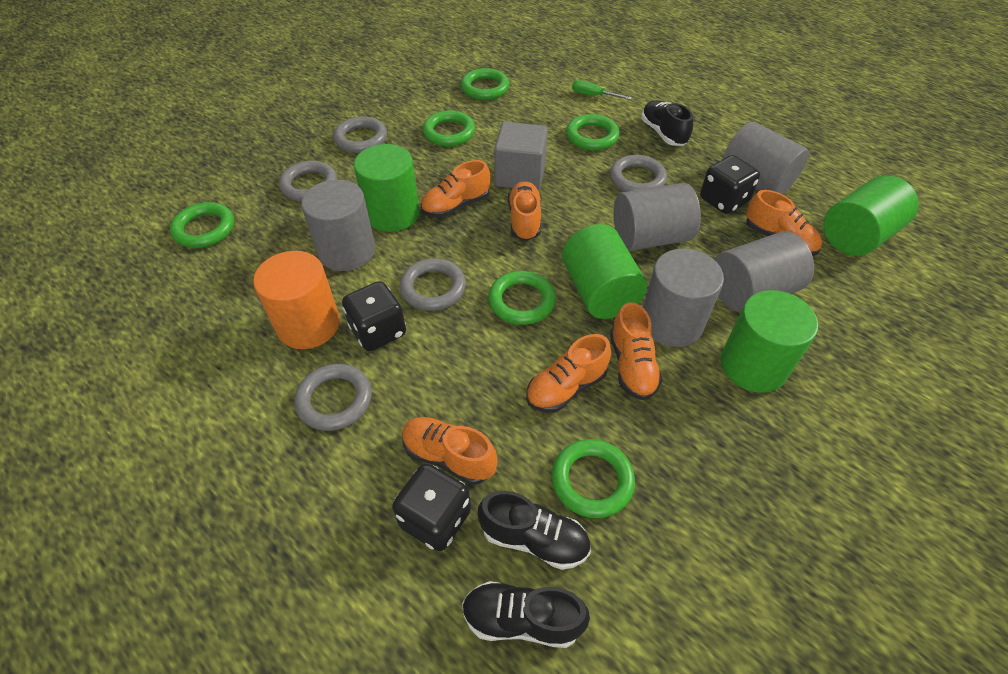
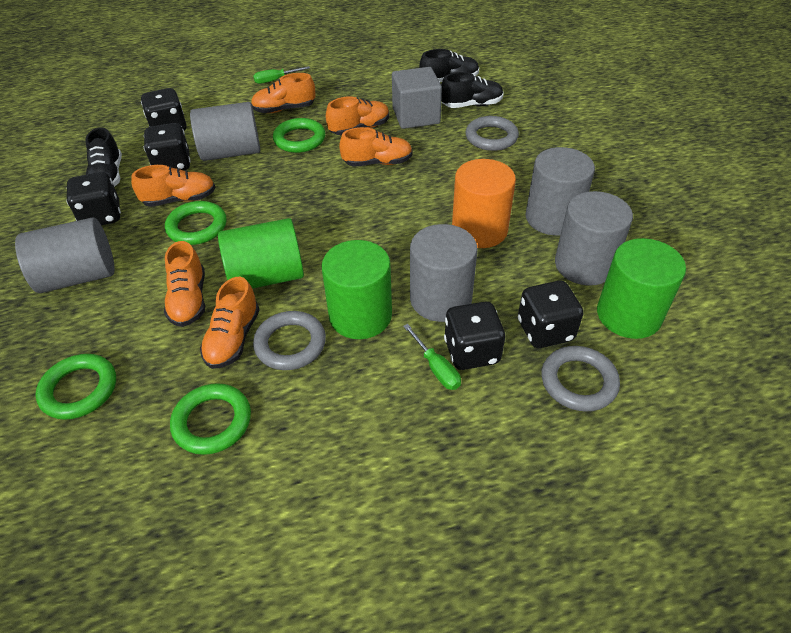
black dice: 3 -> 5
green cylinder: 4 -> 3
green ring: 6 -> 4
green screwdriver: 1 -> 2
grey ring: 5 -> 3

